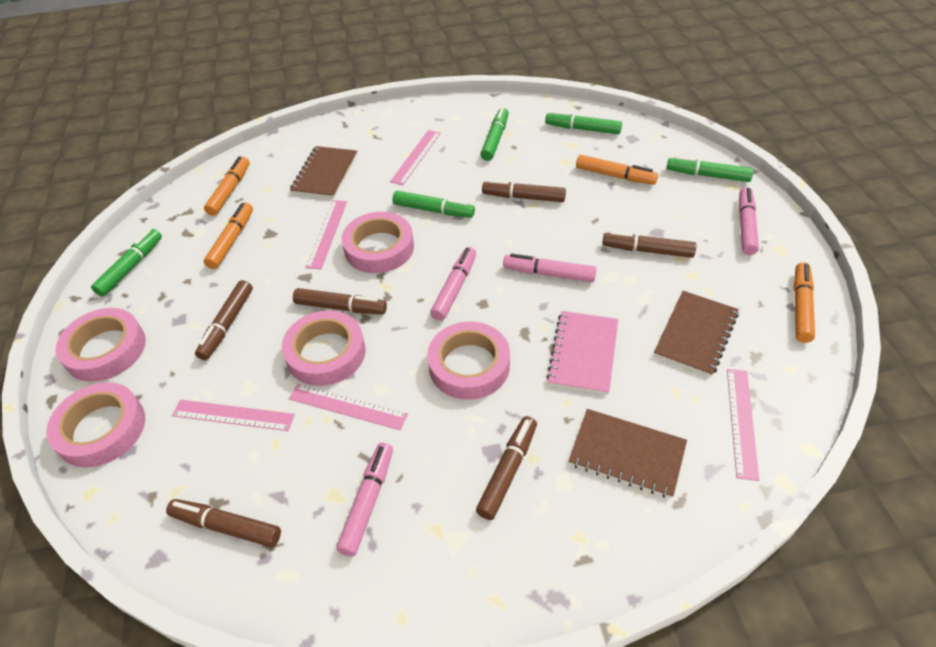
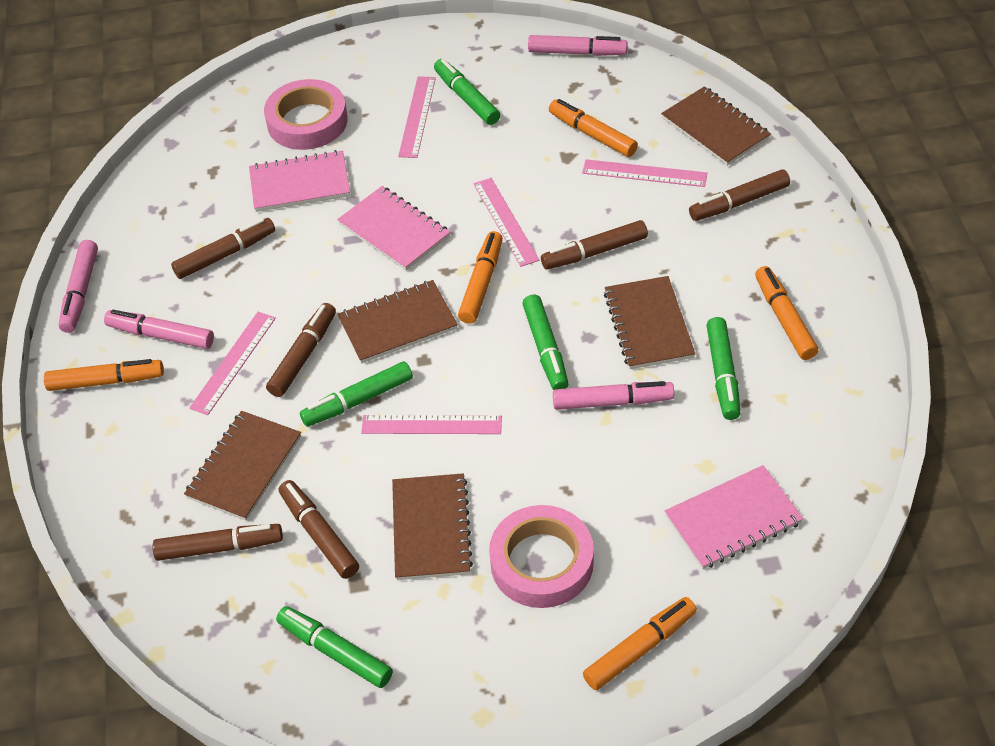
brown notebook: 3 -> 5
orange marker: 4 -> 5
pink notebook: 1 -> 3
pink tape: 5 -> 2

